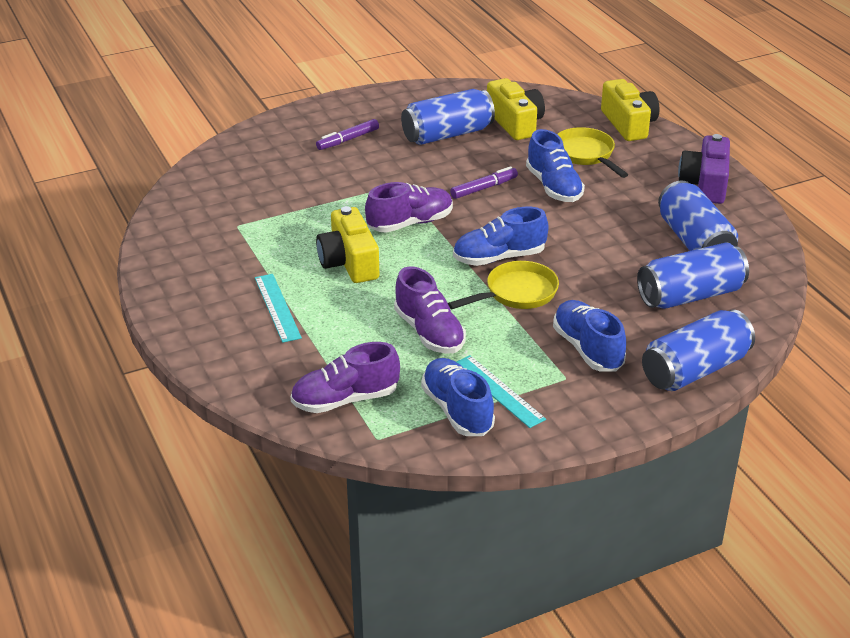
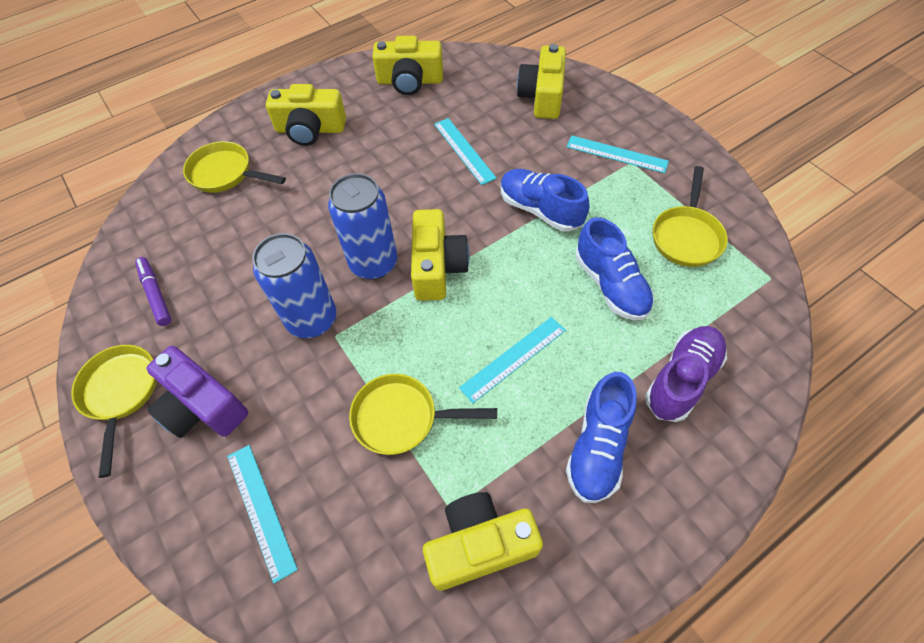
blue can: 4 -> 2
blue shoe: 4 -> 3
purple marker: 2 -> 1
purple shoe: 3 -> 1
turquoise ruler: 2 -> 4
yellow camera: 3 -> 5
yellow pan: 2 -> 4

